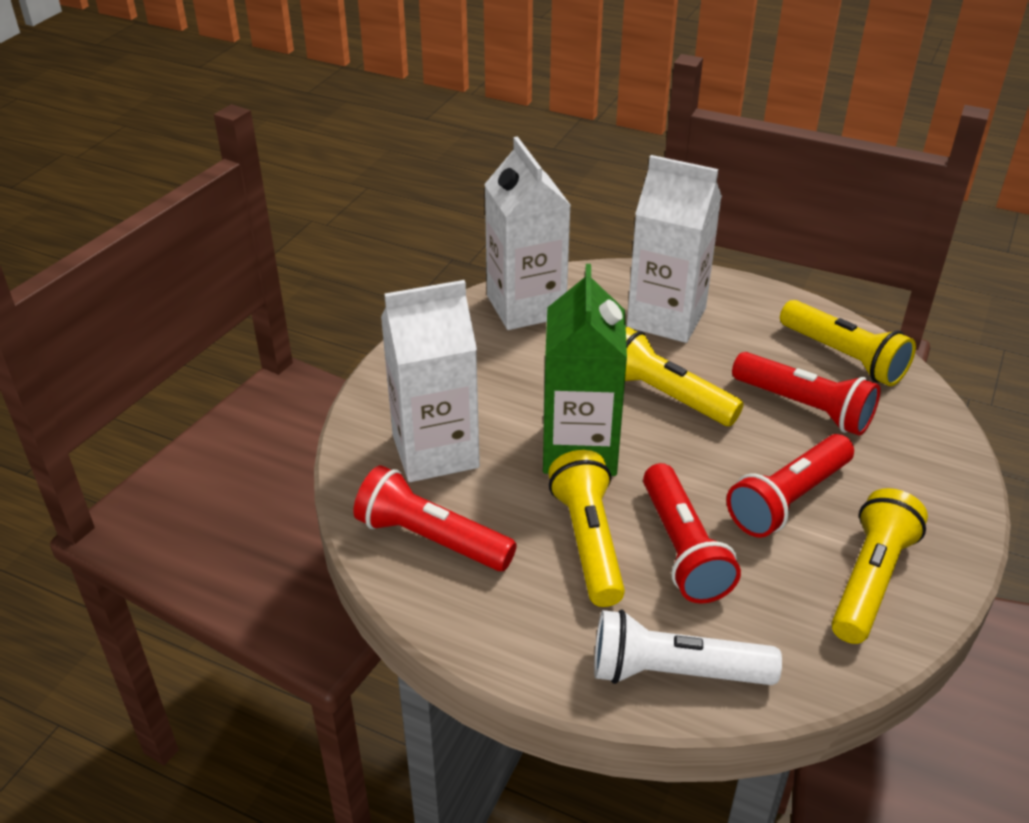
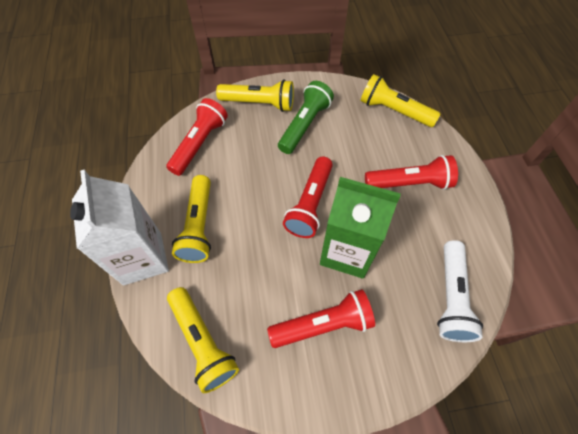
green flashlight: 0 -> 1
white carton: 3 -> 1

